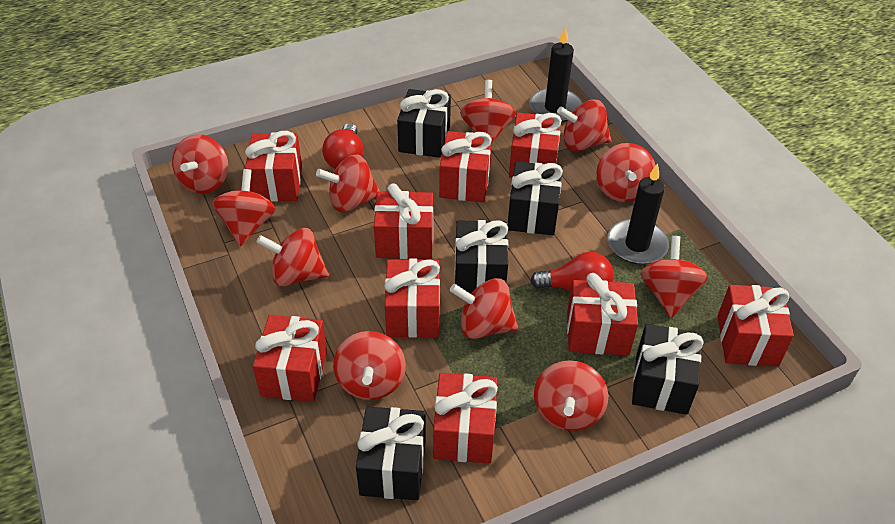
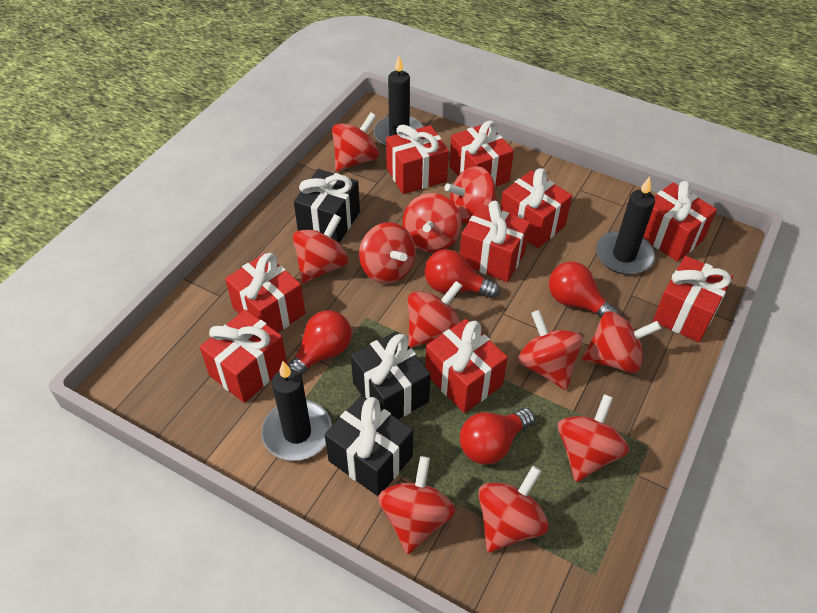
black candle: 2 -> 3
black gift: 5 -> 3
red light bulb: 2 -> 4

